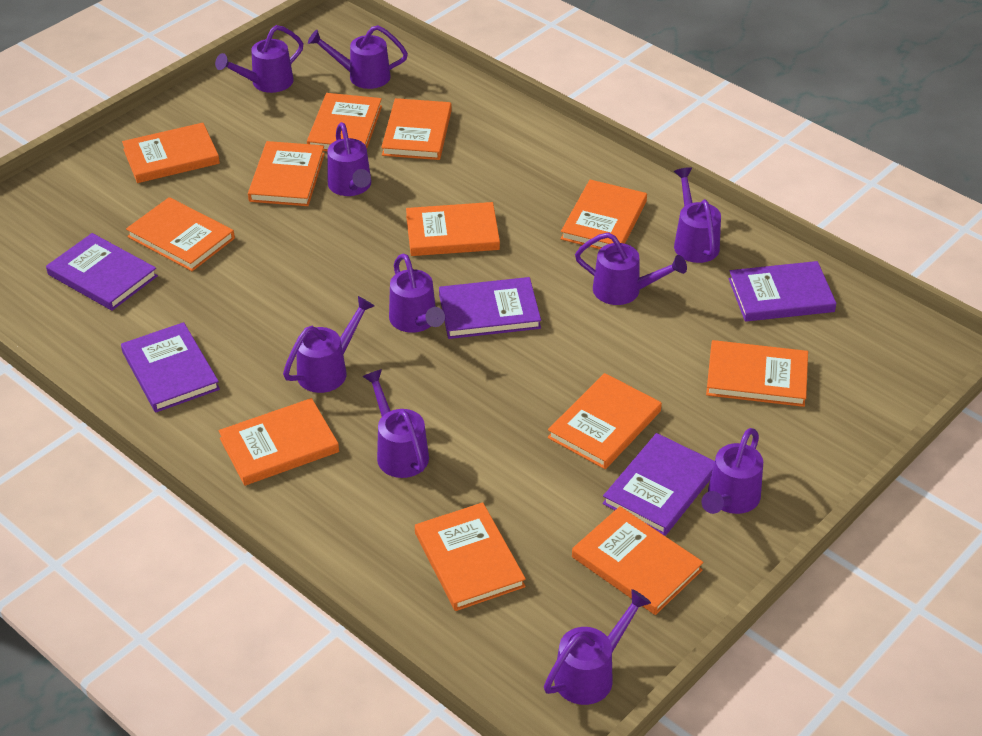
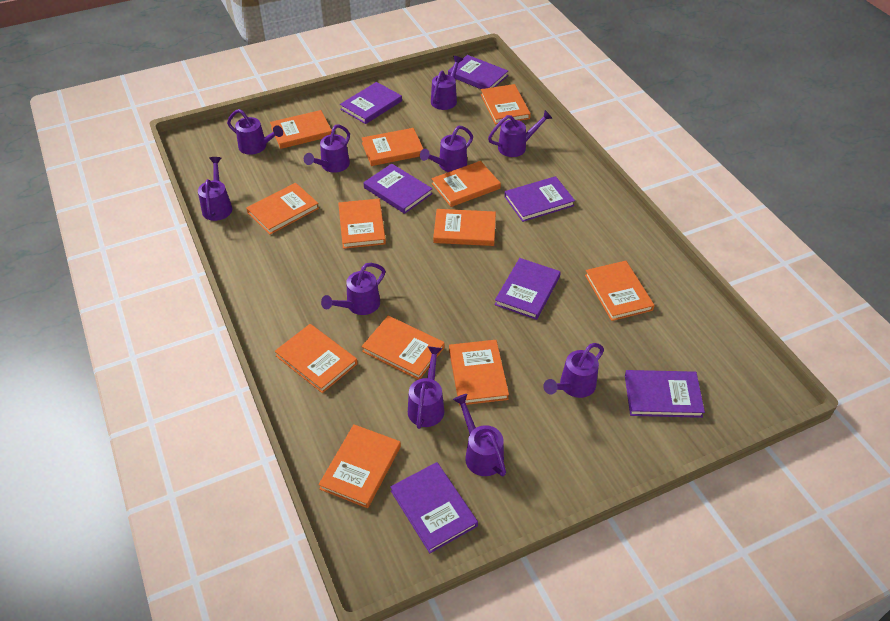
purple book: 5 -> 7

